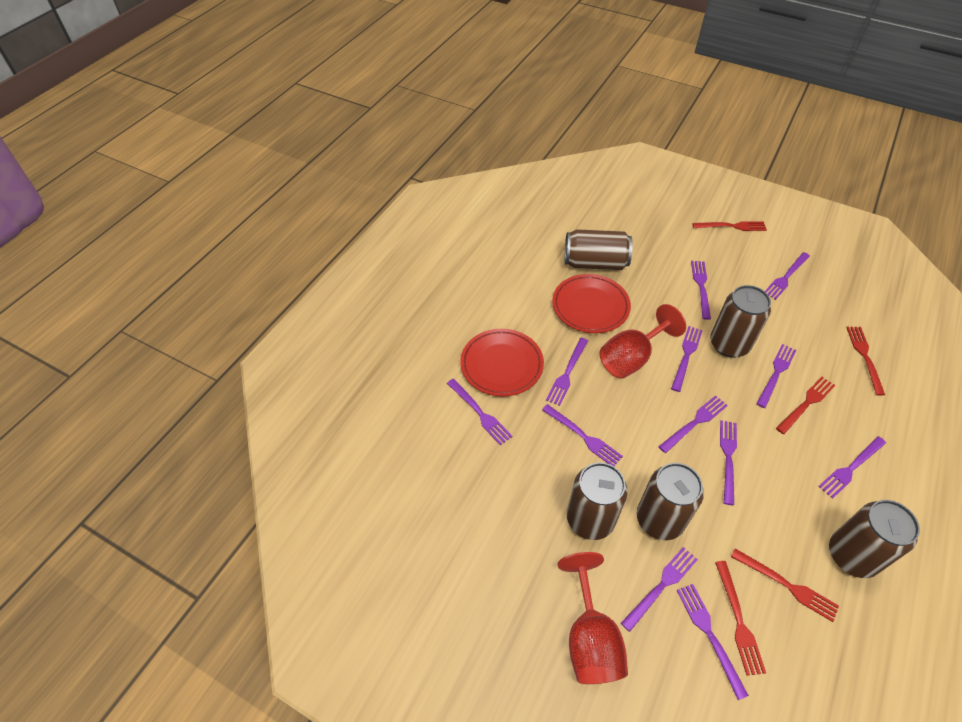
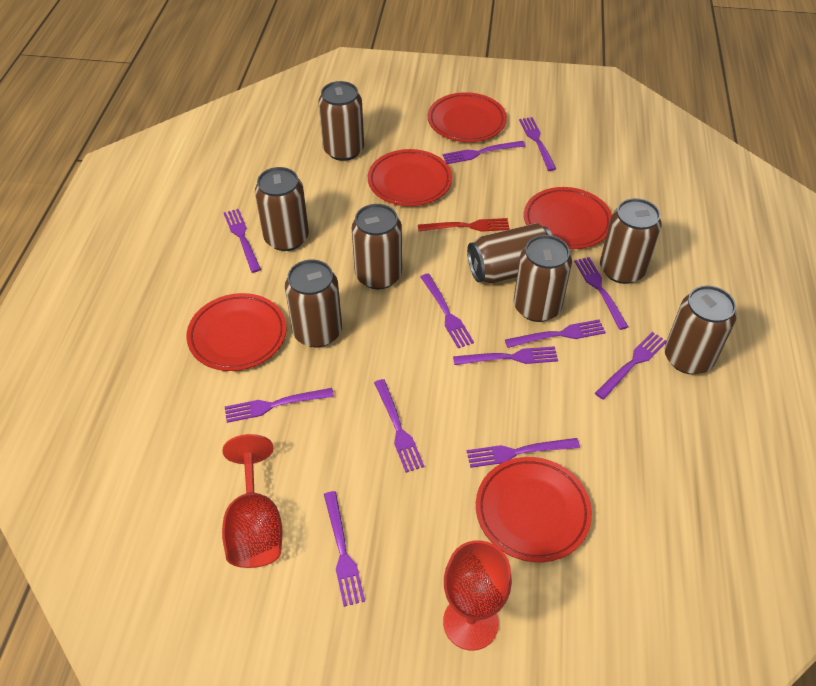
brown can: 5 -> 8
red fork: 5 -> 1
red plate: 2 -> 5

